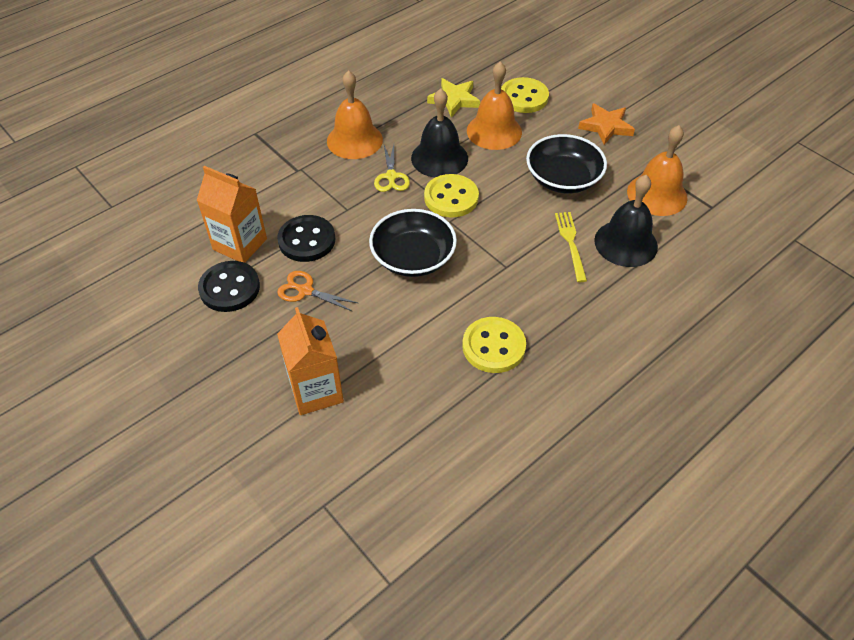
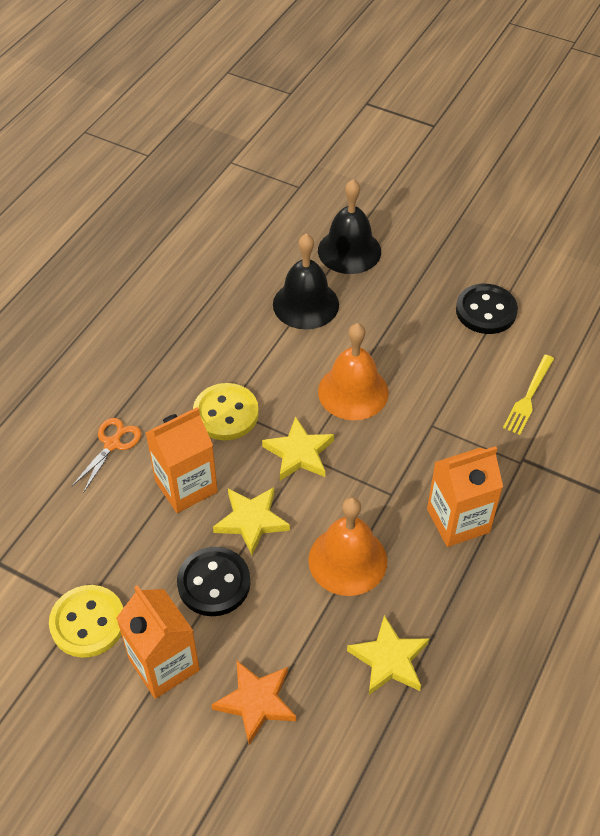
black bowl: 2 -> 0
orange bell: 3 -> 2
orange carton: 2 -> 3
yellow button: 3 -> 2
yellow scissors: 1 -> 0
yellow star: 1 -> 3

